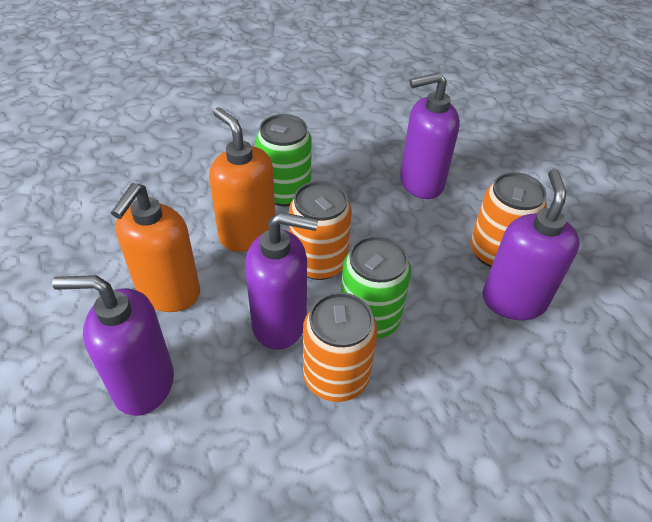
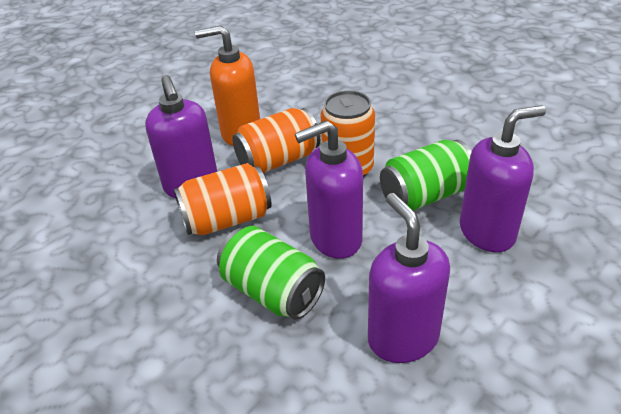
orange soap dispenser: 2 -> 1

